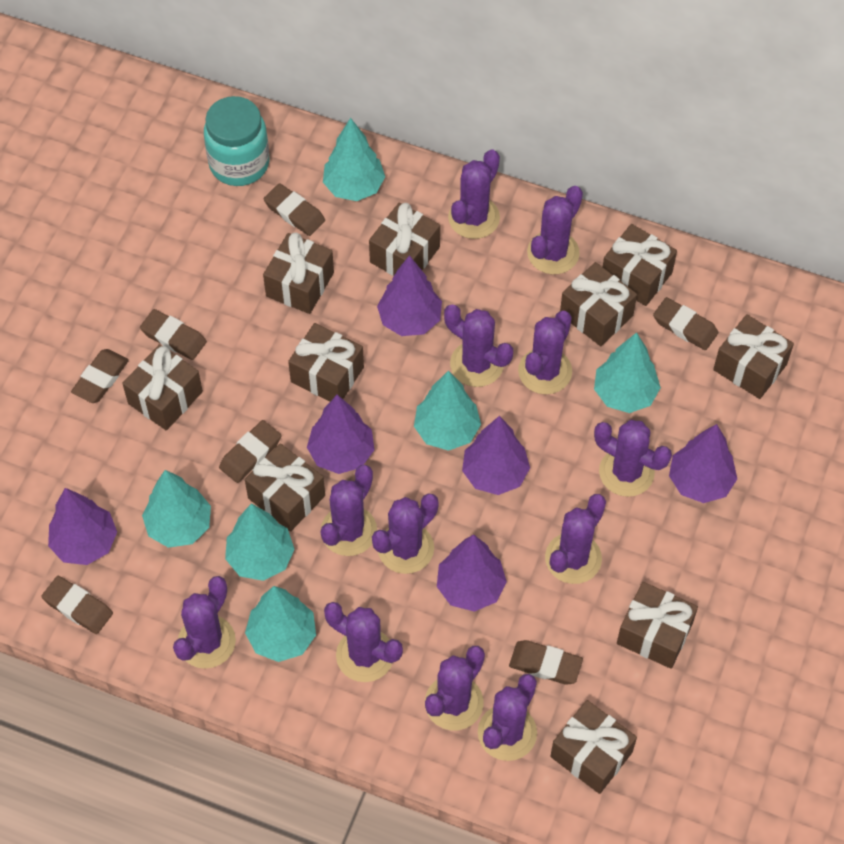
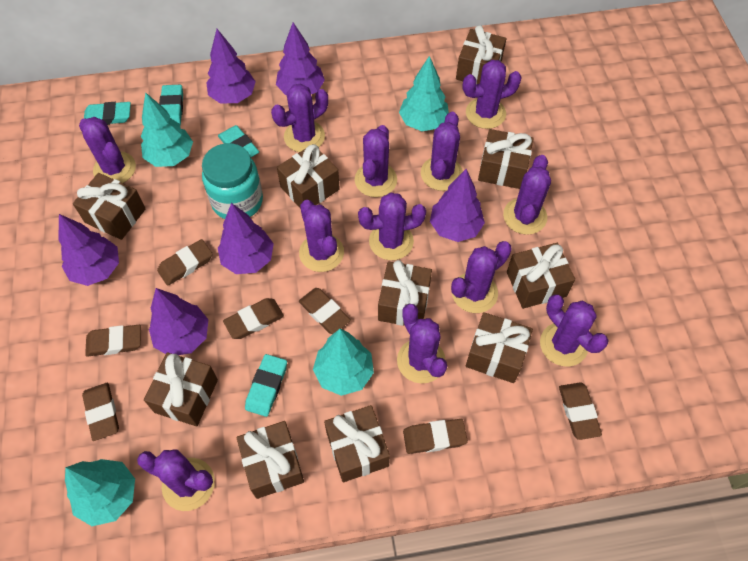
turquoise eraser: 0 -> 4
turquoise tree: 6 -> 4

